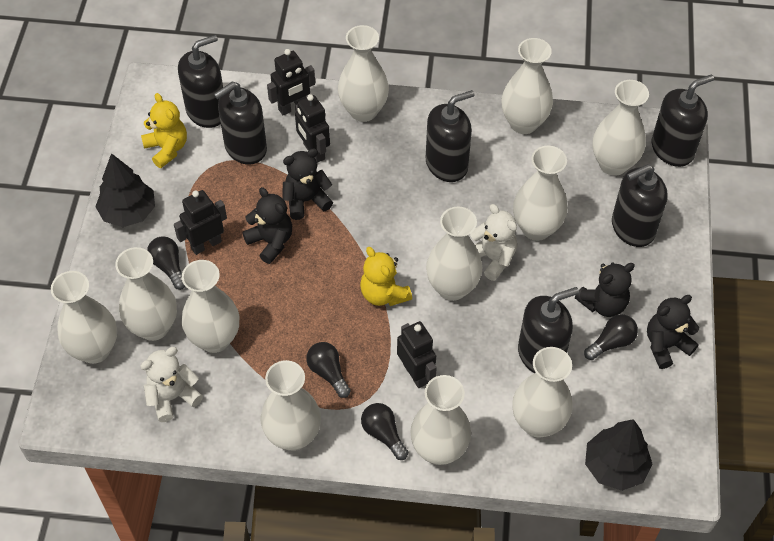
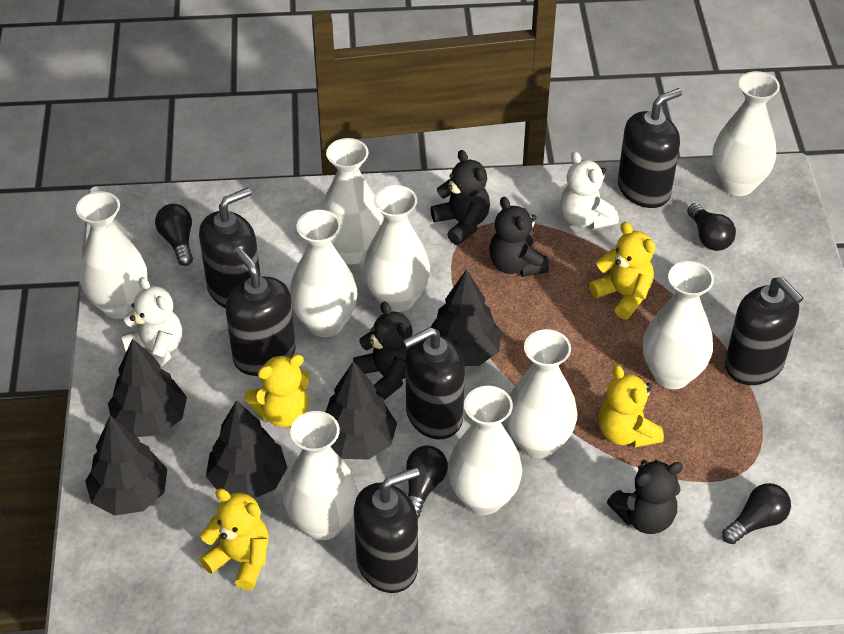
black robot: 4 -> 0
black tree: 2 -> 5
white vase: 11 -> 9
yellow teddy bear: 2 -> 4

